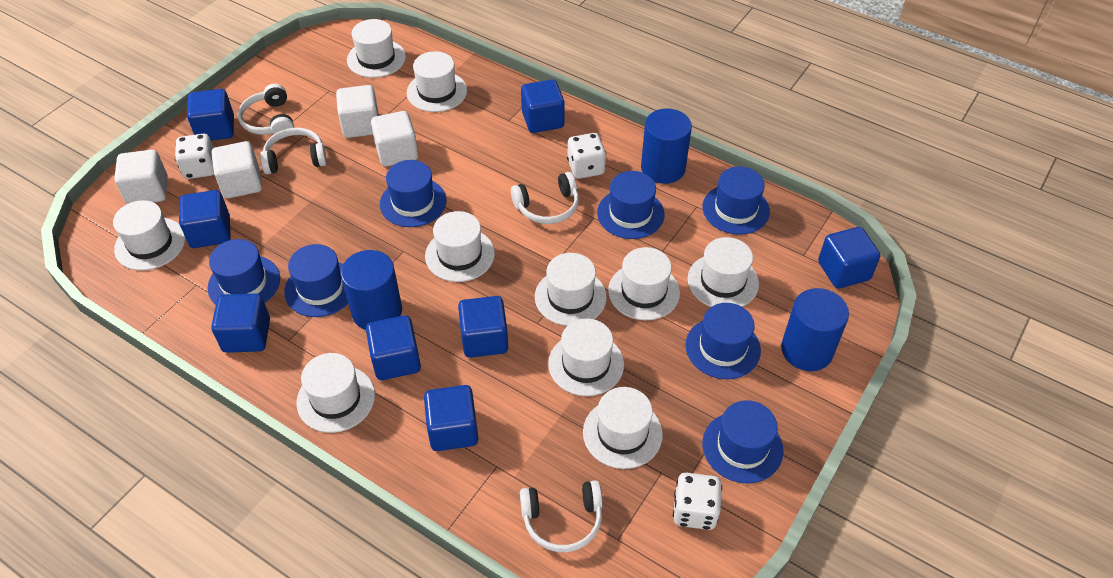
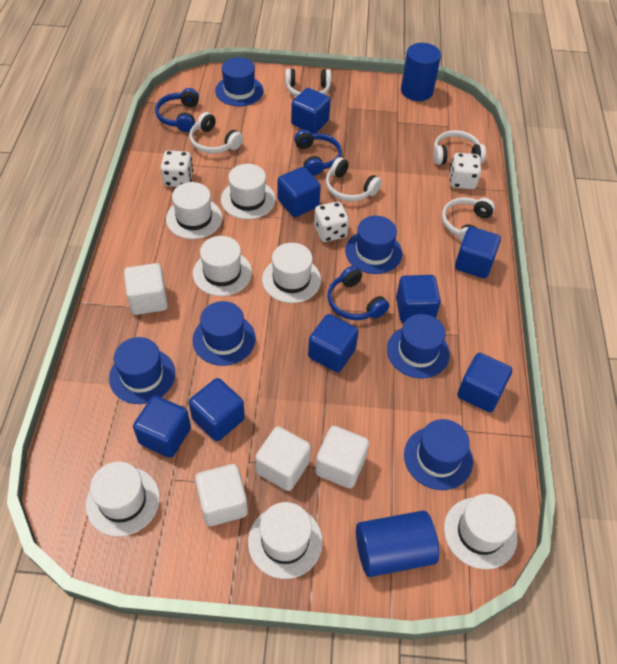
blue cylinder: 3 -> 2
blue hat: 7 -> 6
blue headphones: 0 -> 3
white hat: 10 -> 7
white headphones: 4 -> 5

